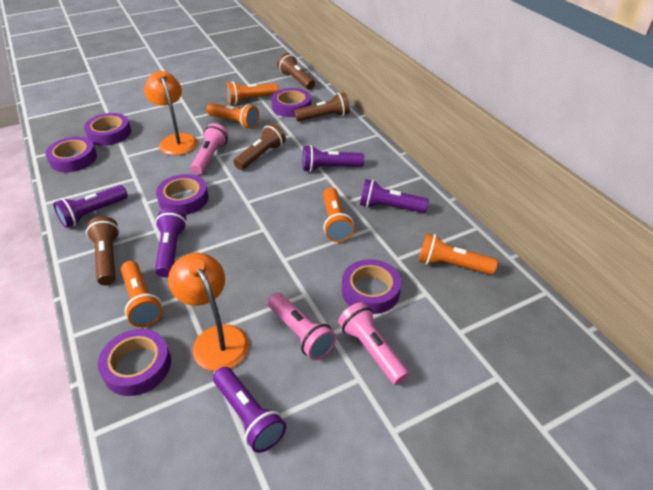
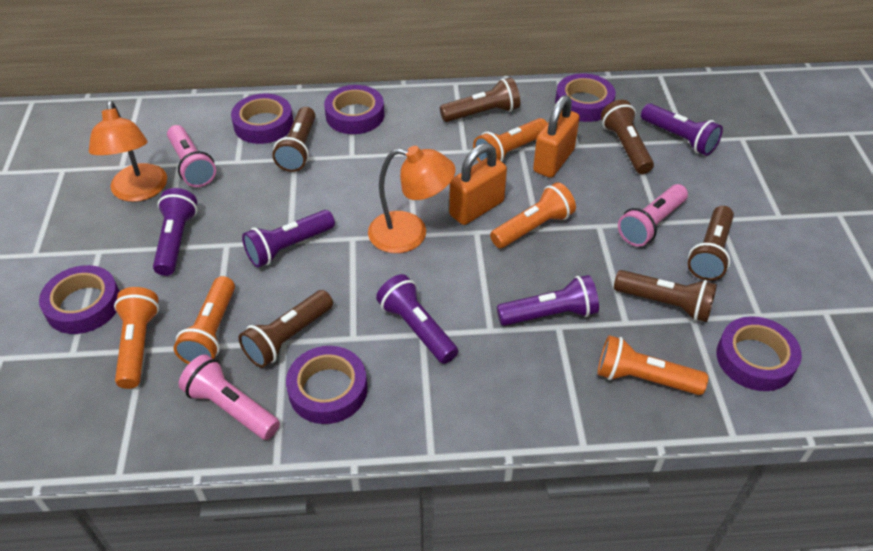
brown flashlight: 4 -> 6
orange padlock: 0 -> 2

